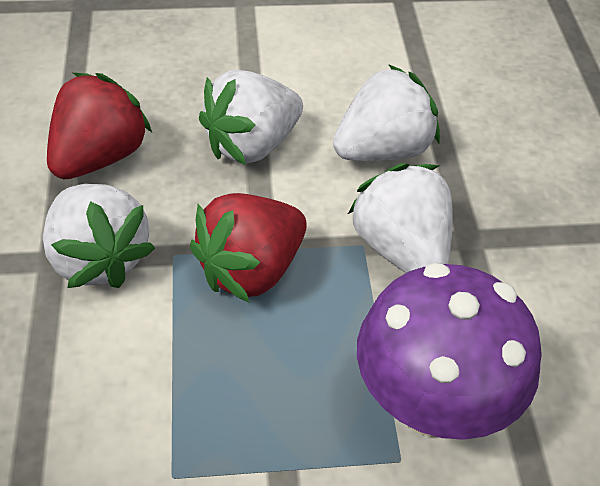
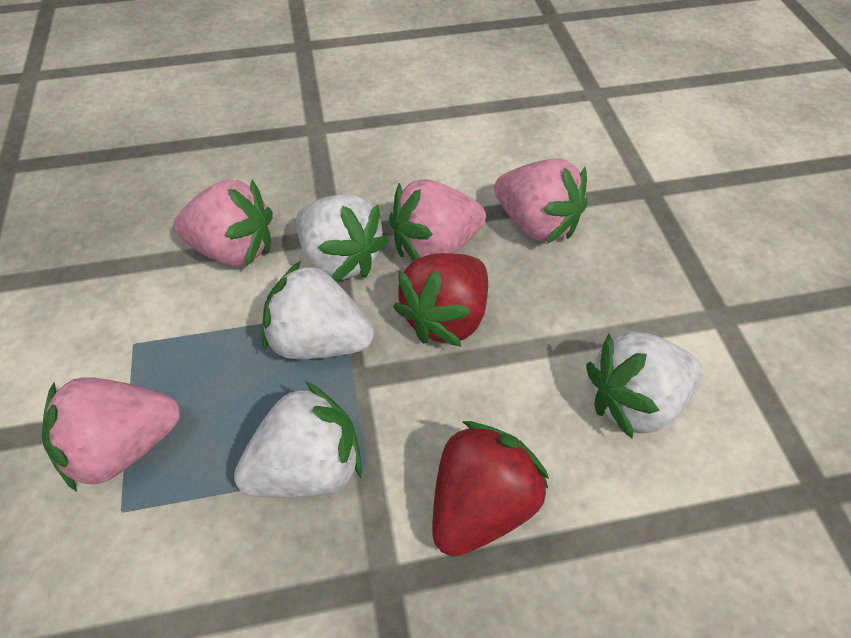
pink strawberry: 0 -> 4
purple mushroom: 1 -> 0

